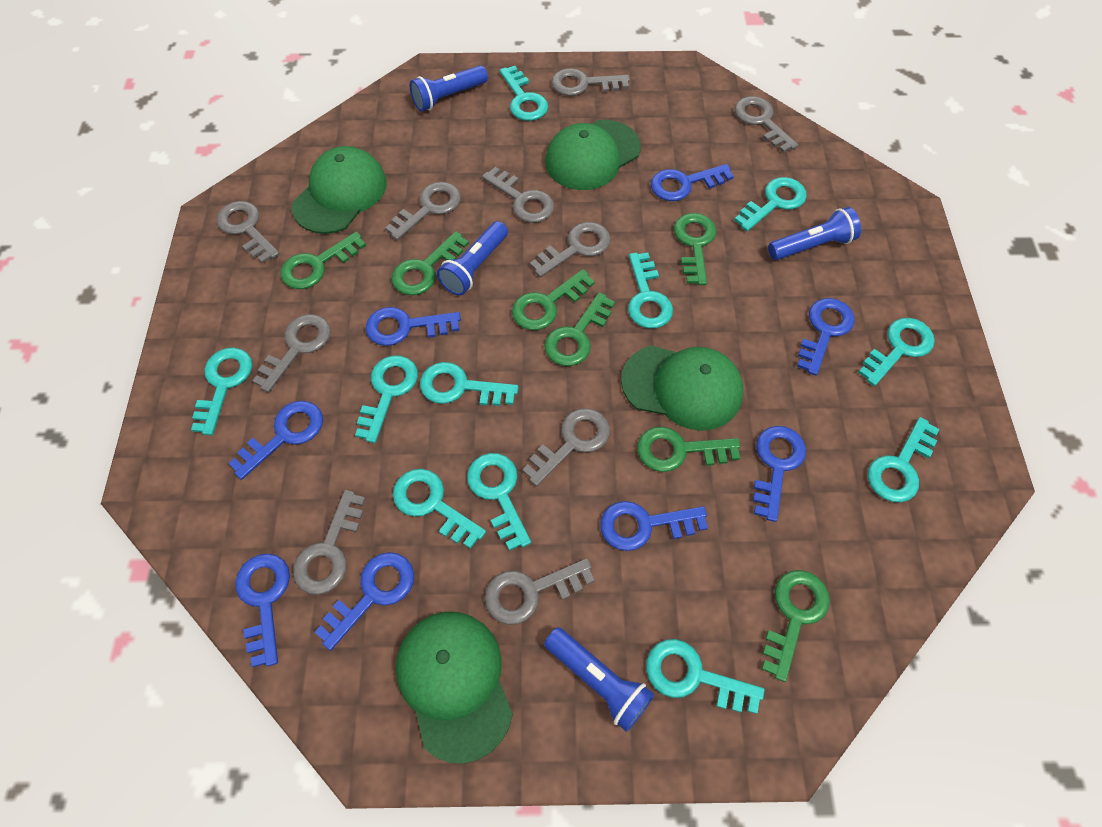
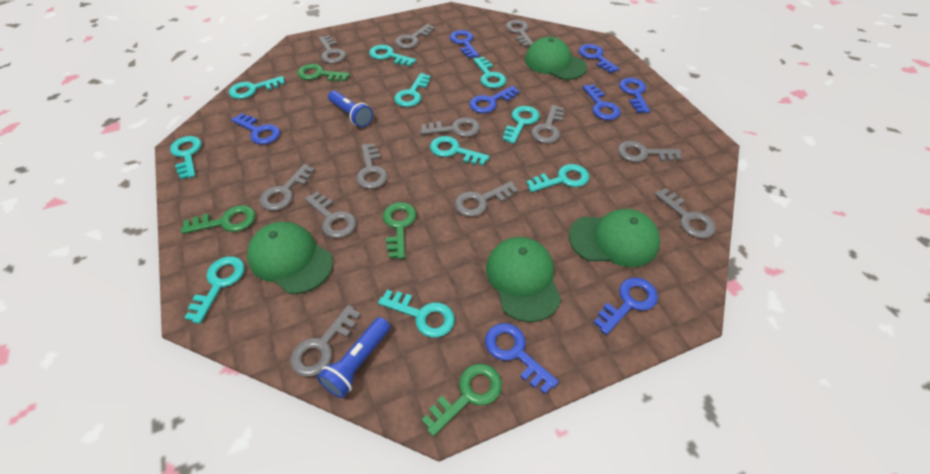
blue flashlight: 4 -> 2
green key: 7 -> 4
grey key: 10 -> 12
turquoise key: 11 -> 10

